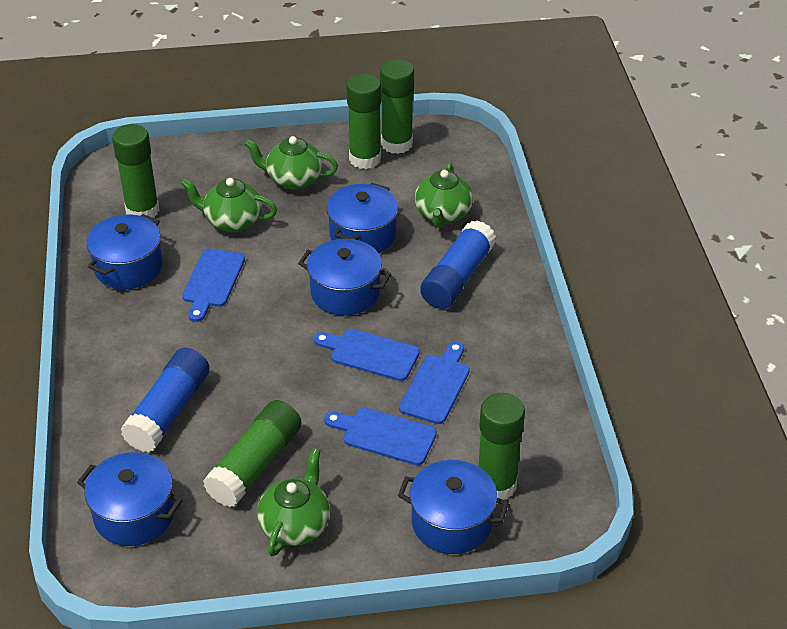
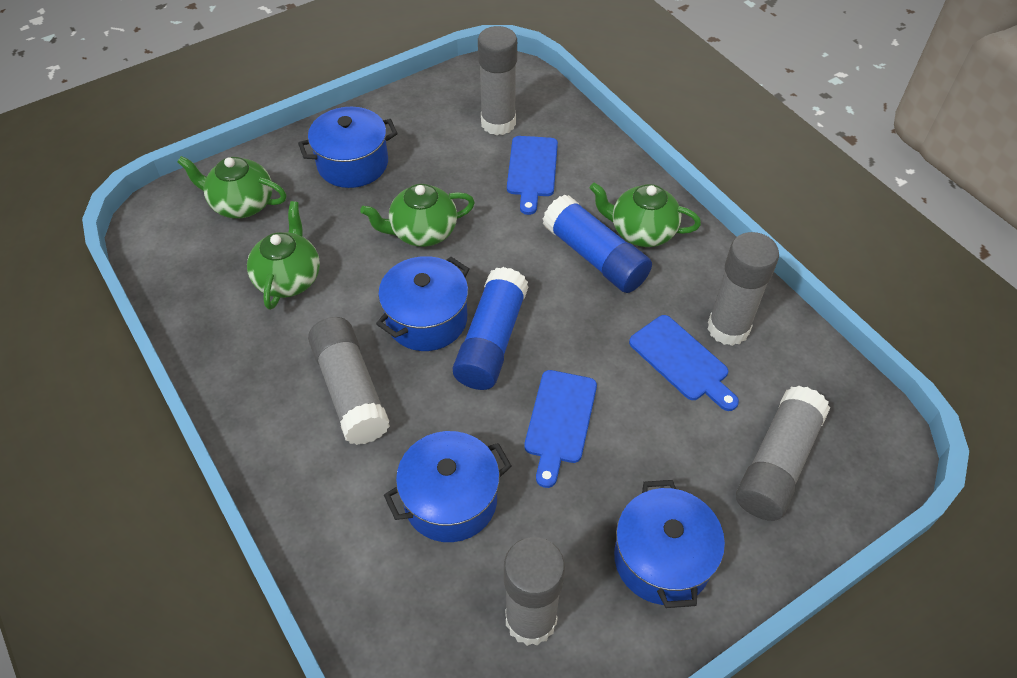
blue cutting board: 4 -> 3
blue pot: 5 -> 4
green glue stick: 5 -> 0
grey glue stick: 0 -> 5

